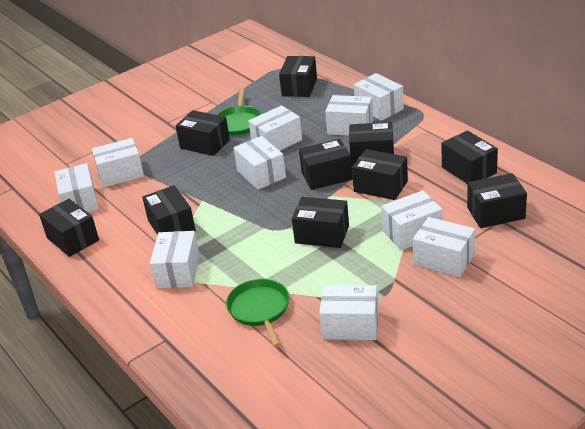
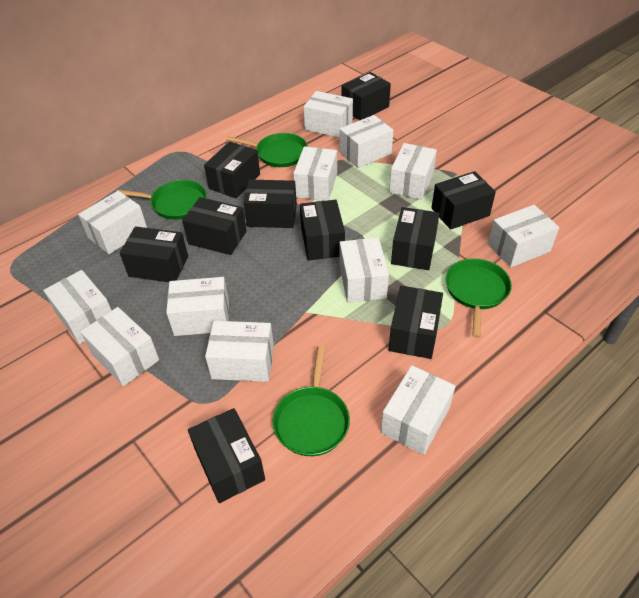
green pan: 2 -> 4
white box: 10 -> 12

